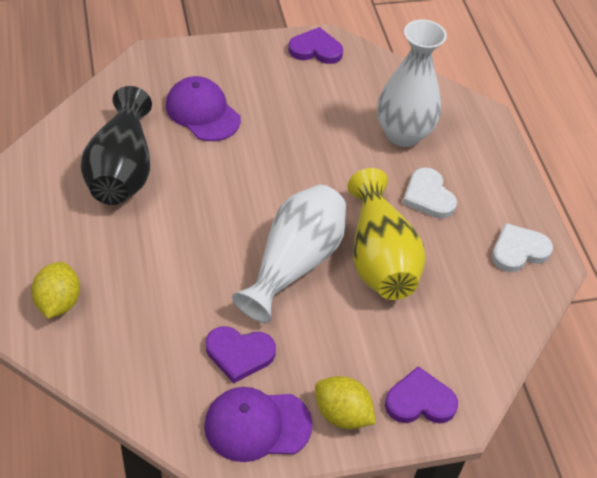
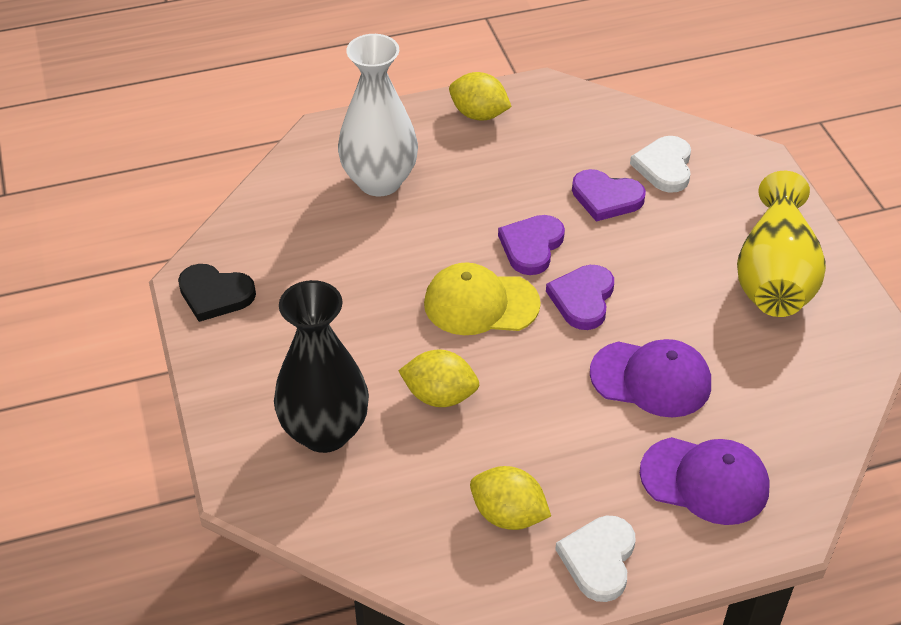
black heart: 0 -> 1
white vase: 2 -> 1
yellow cap: 0 -> 1
yellow lemon: 2 -> 3

